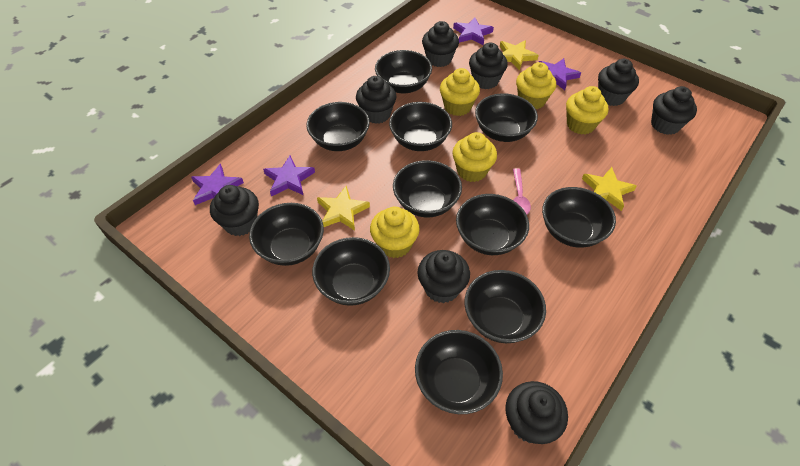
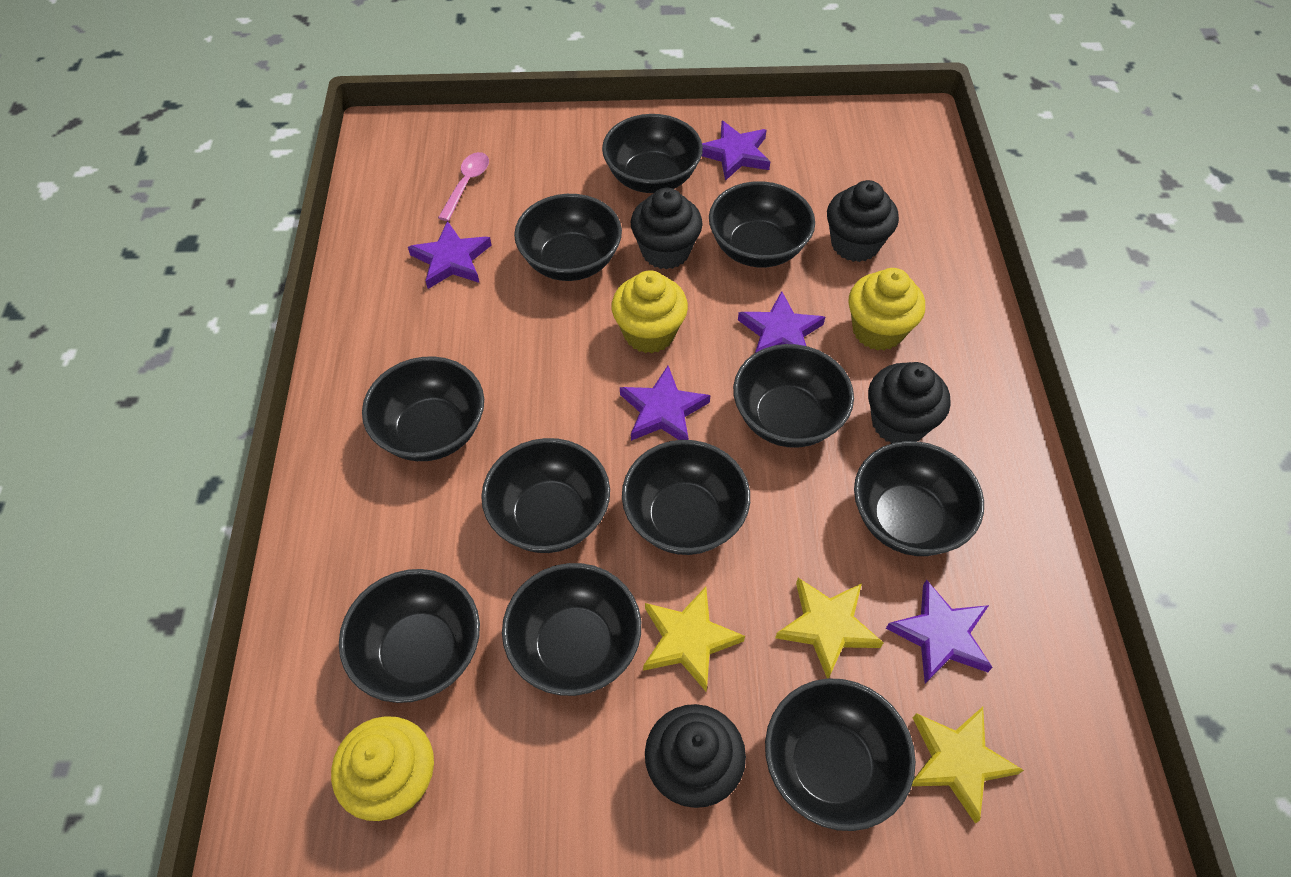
black cupcake: 8 -> 4
purple star: 4 -> 5
yellow cupcake: 5 -> 3

